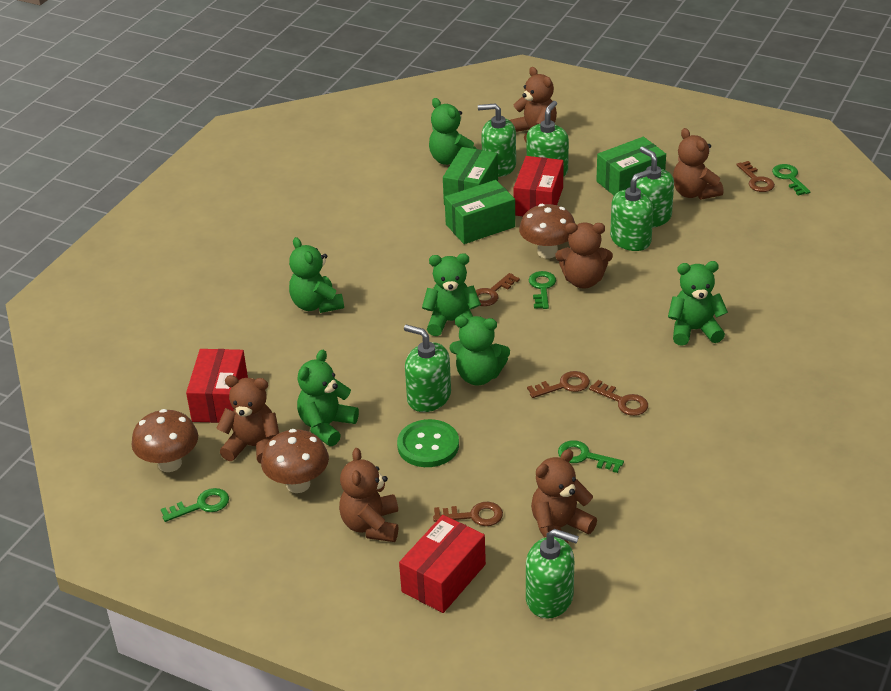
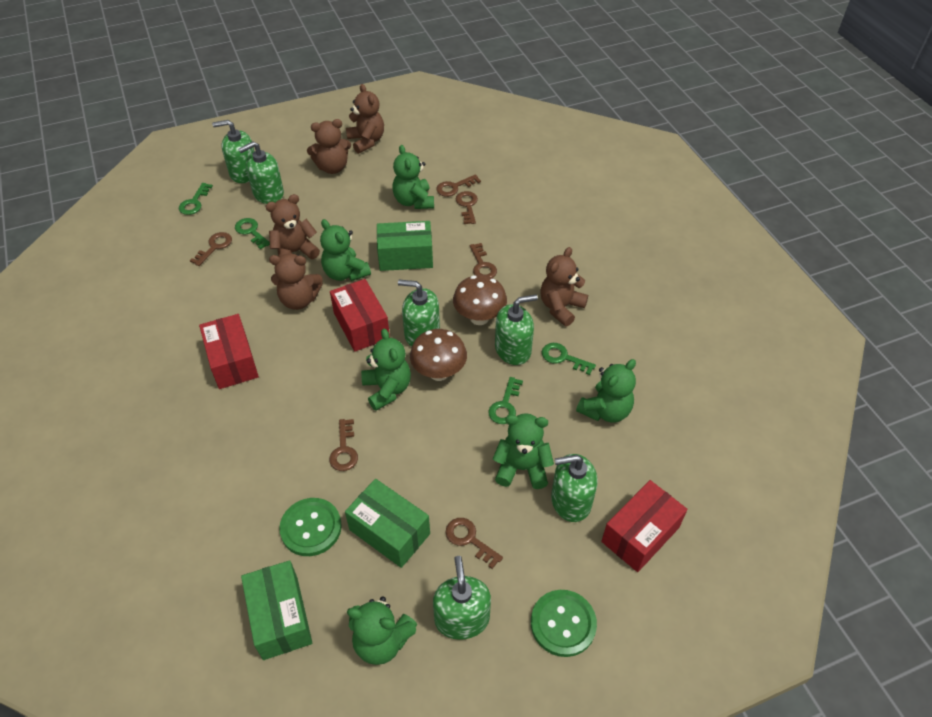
brown key: 5 -> 6
brown mushroom: 3 -> 2
brown teddy bear: 6 -> 5
green button: 1 -> 2

